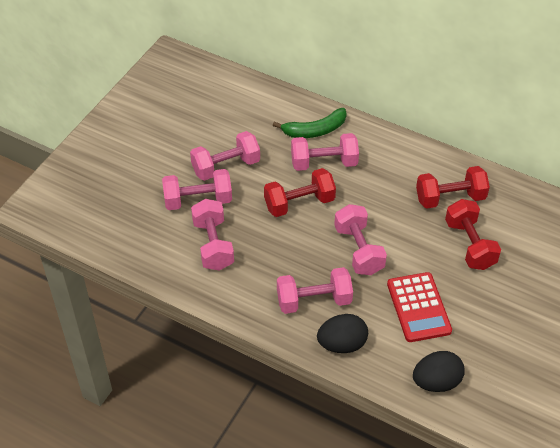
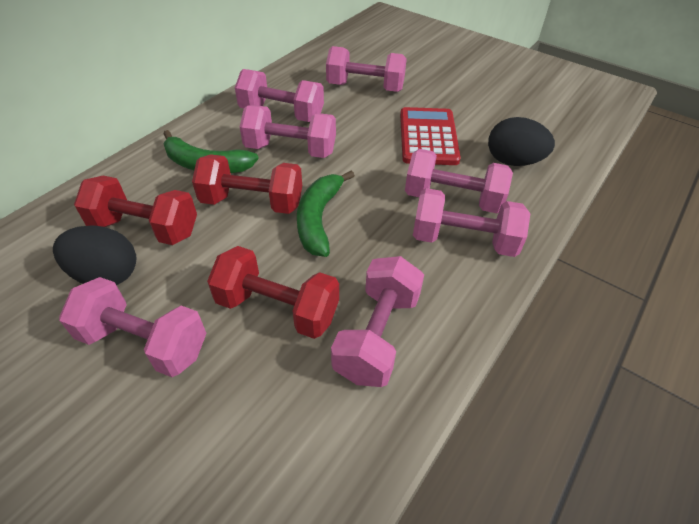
green banana: 1 -> 2
pink dumbbell: 6 -> 7

